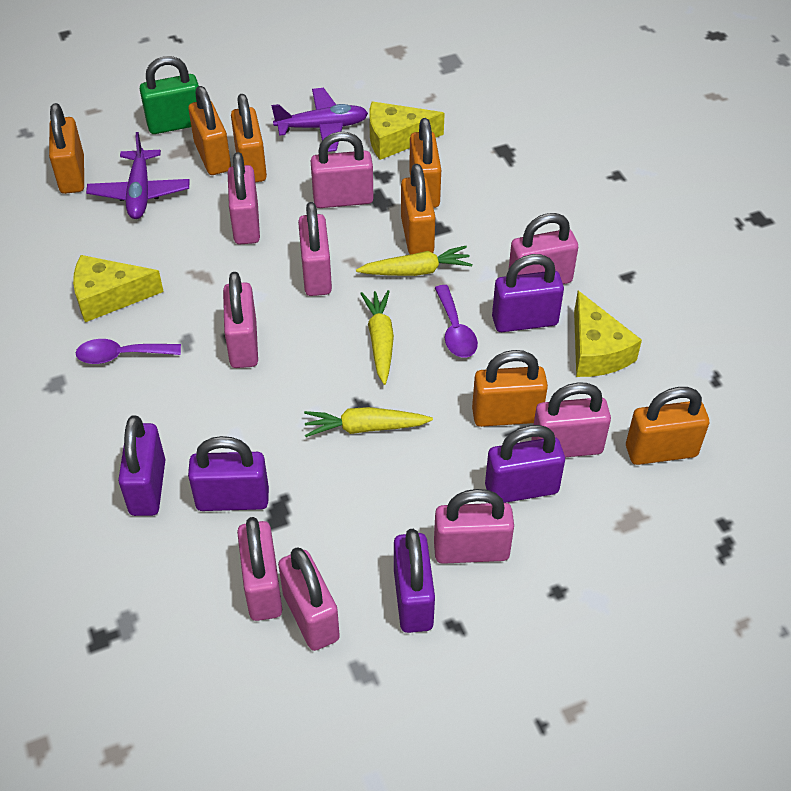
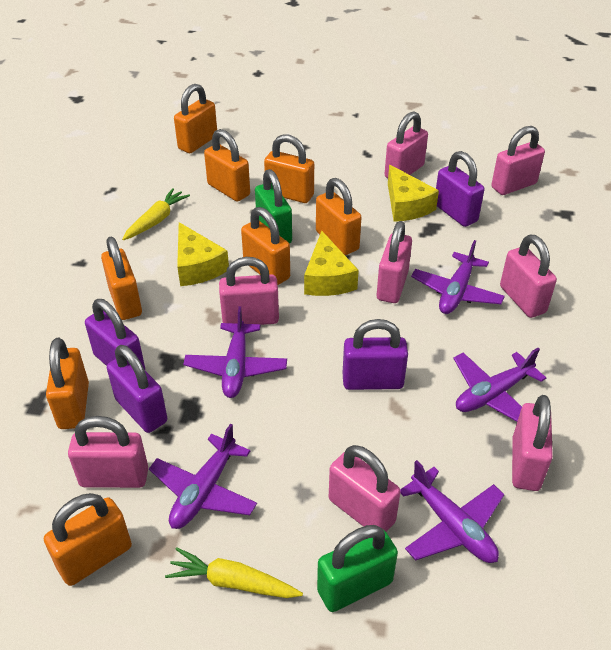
green padlock: 1 -> 2
orange padlock: 7 -> 8
pink padlock: 9 -> 8
purple padlock: 5 -> 4
purple plane: 2 -> 5
purple spoon: 2 -> 0
yellow carrot: 3 -> 2

